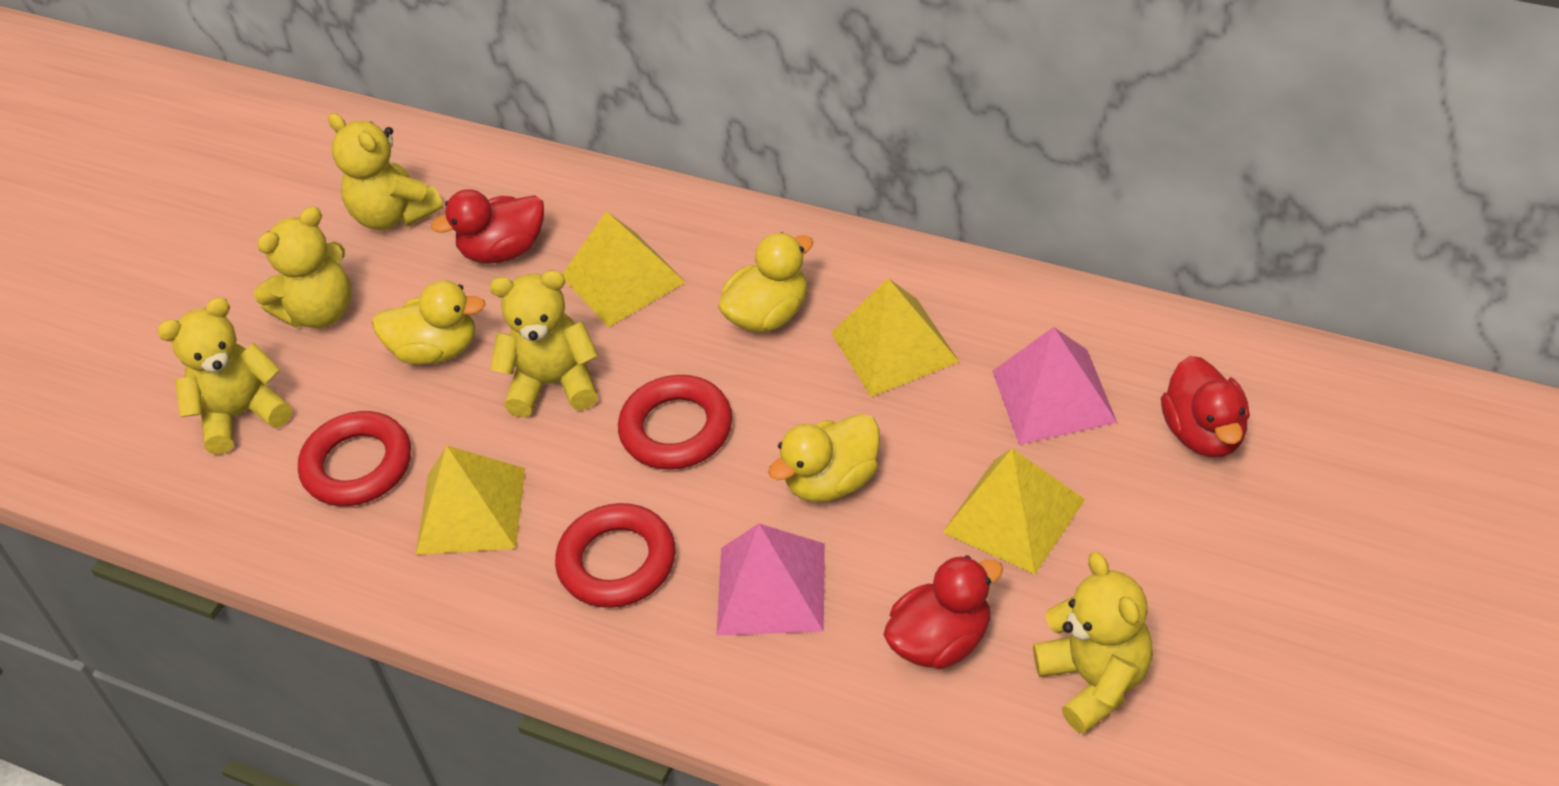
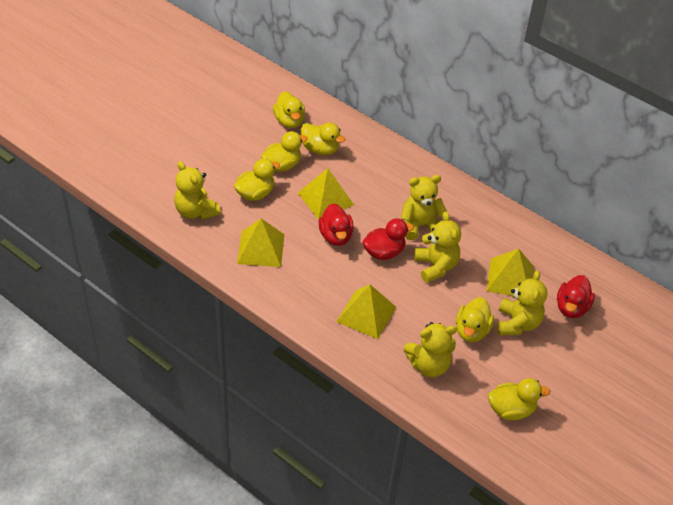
pink pyramid: 2 -> 0
red ring: 3 -> 0
yellow duck: 3 -> 6

